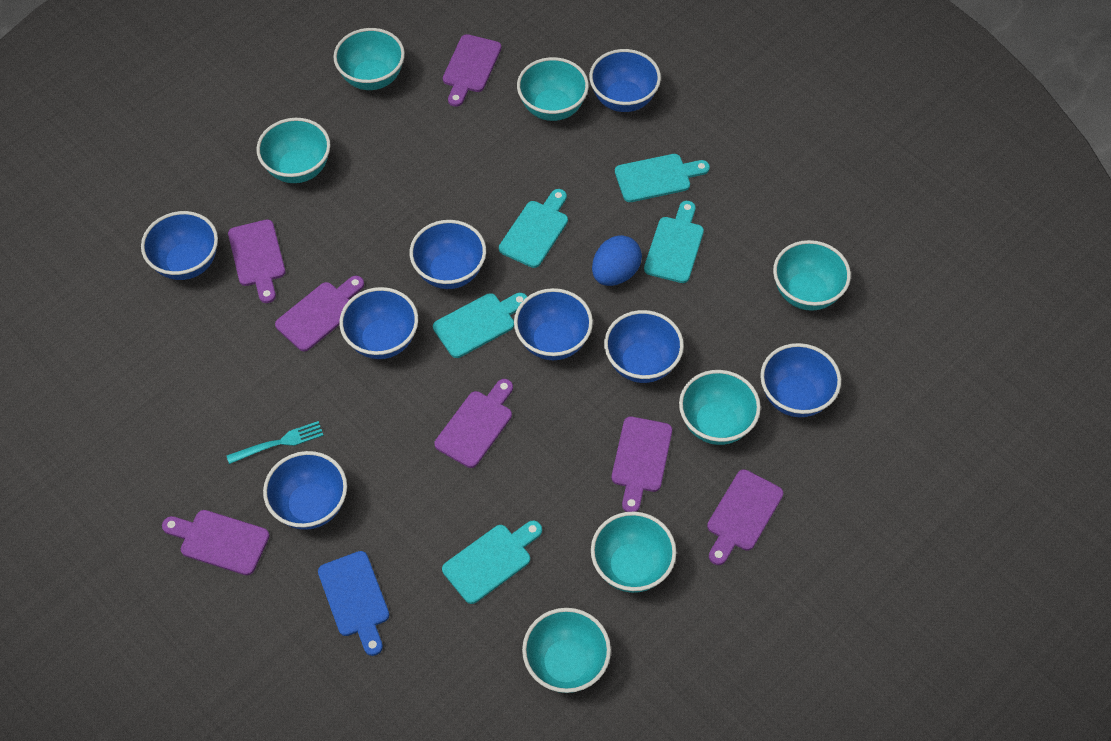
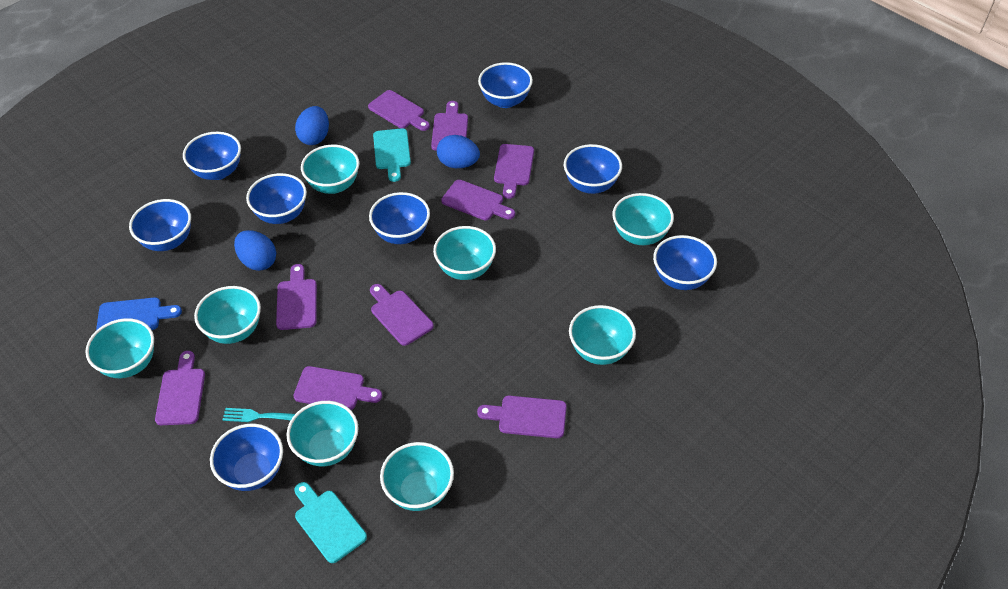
blue egg: 1 -> 3
purple cutting board: 7 -> 9
turquoise bowl: 7 -> 8
turquoise cutting board: 5 -> 2

